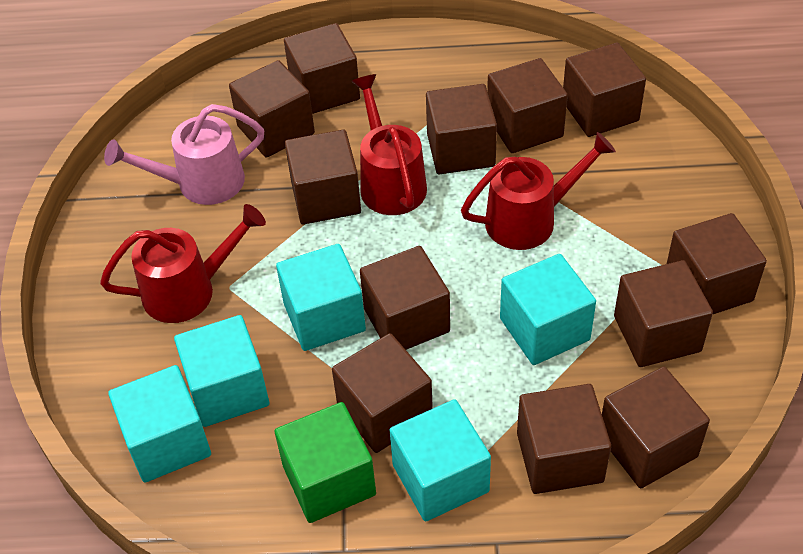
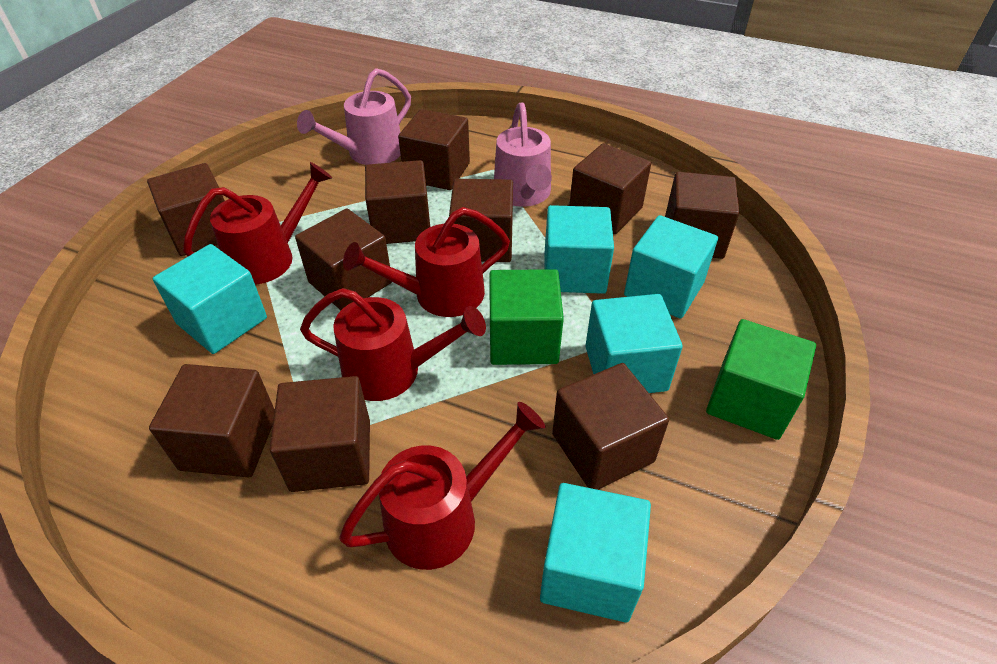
brown cube: 12 -> 10
green cube: 1 -> 2
pink watering can: 1 -> 2
red watering can: 3 -> 4

